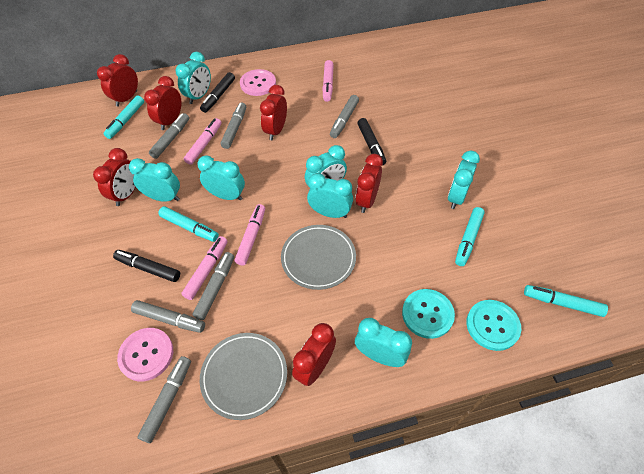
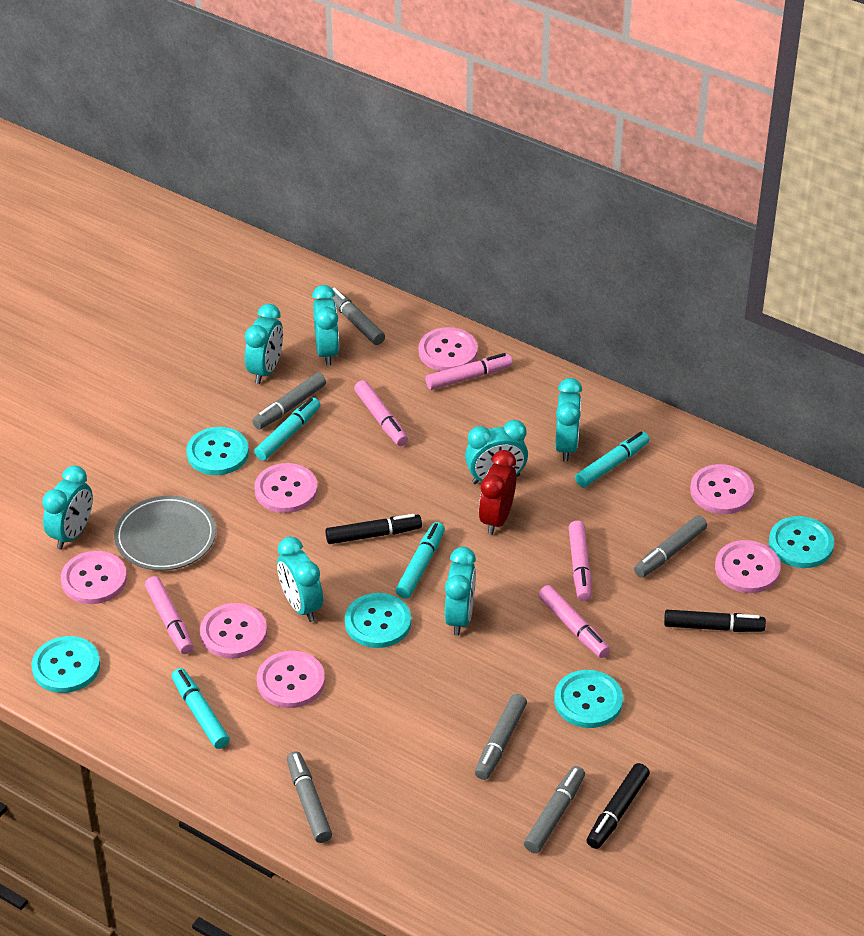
grey plate: 2 -> 1
pink button: 2 -> 7
pink marker: 4 -> 5
red clock: 6 -> 1
turquoise button: 2 -> 5

